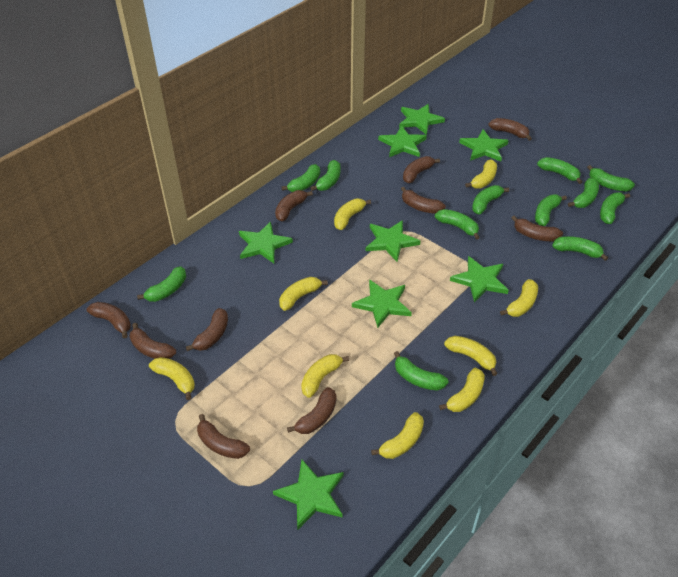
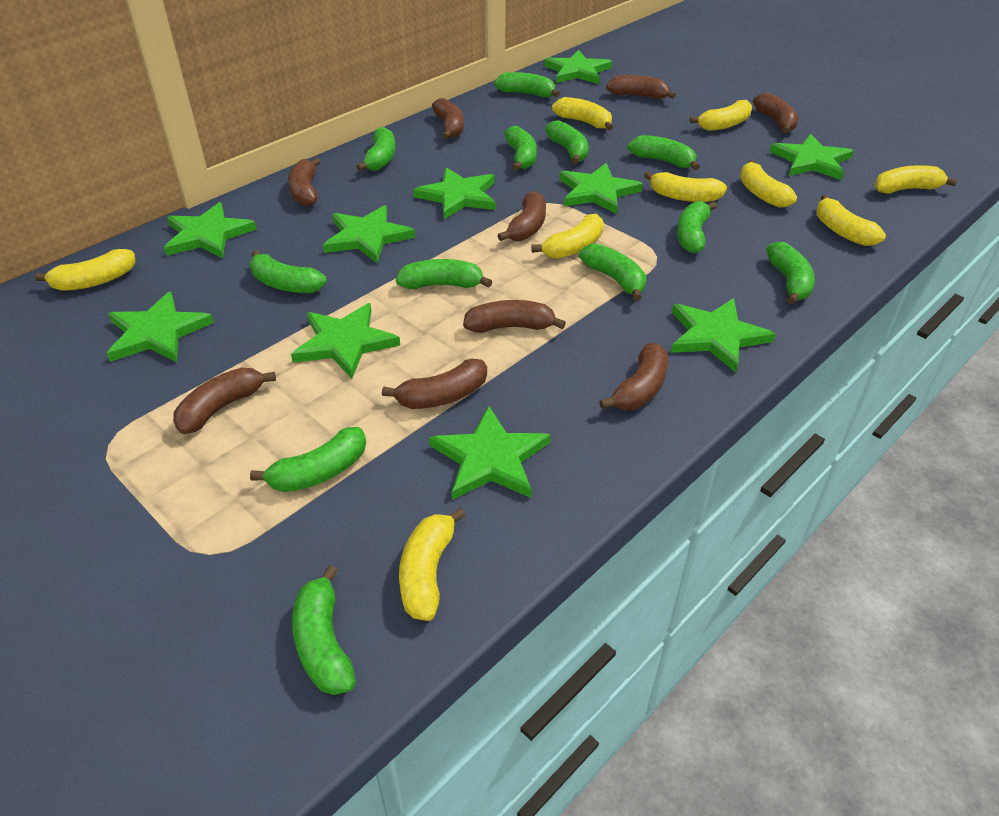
brown banana: 10 -> 9
green star: 8 -> 10

